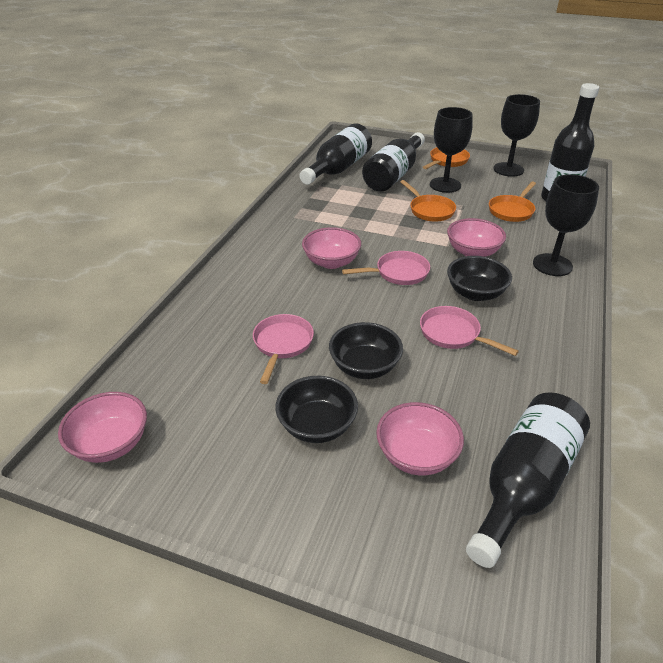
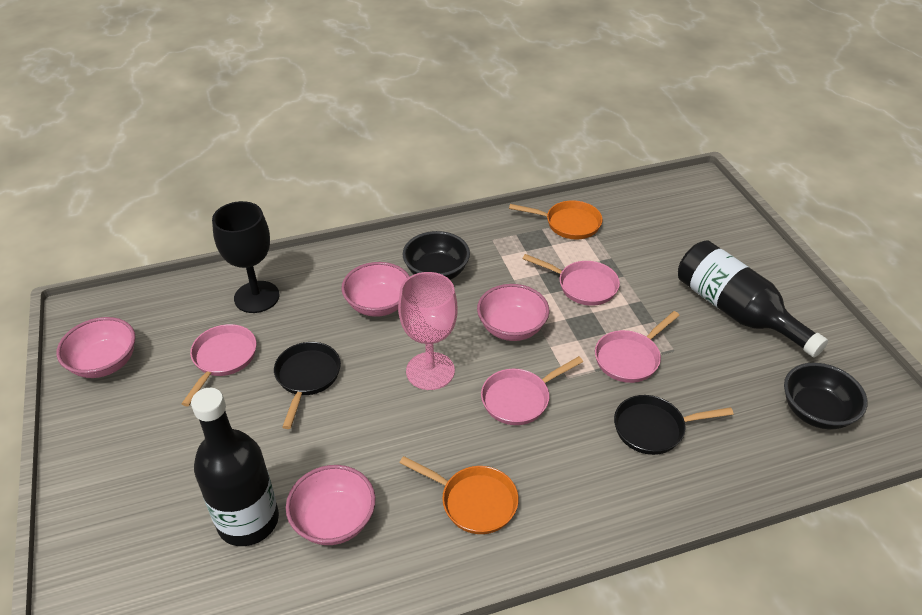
black bottle: 4 -> 2
black bowl: 3 -> 2
black goblet: 3 -> 1
black pan: 0 -> 2
orange pan: 3 -> 2
pink goblet: 0 -> 1
pink pan: 3 -> 4

